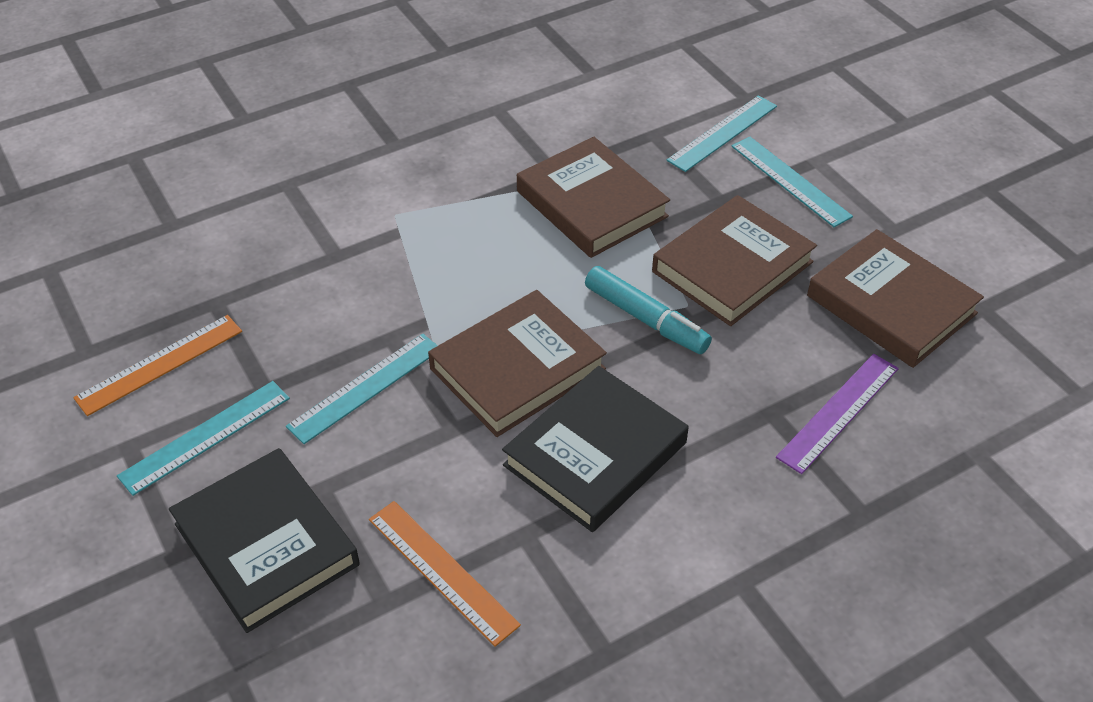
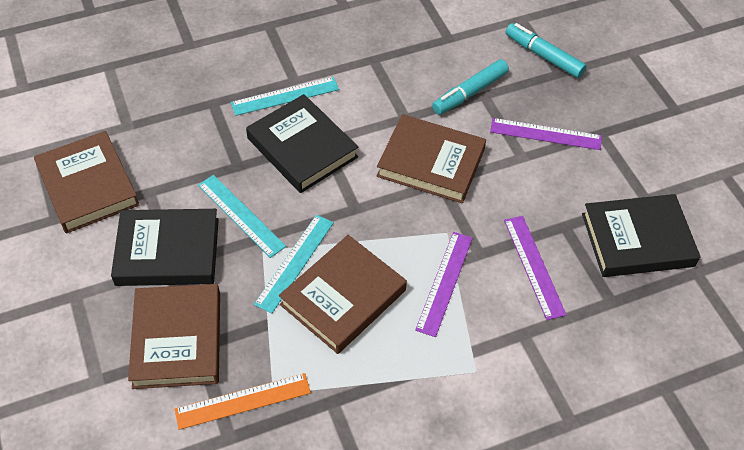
black book: 2 -> 3
orange ruler: 2 -> 1
purple ruler: 1 -> 3
turquoise marker: 1 -> 2
turquoise ruler: 4 -> 3

